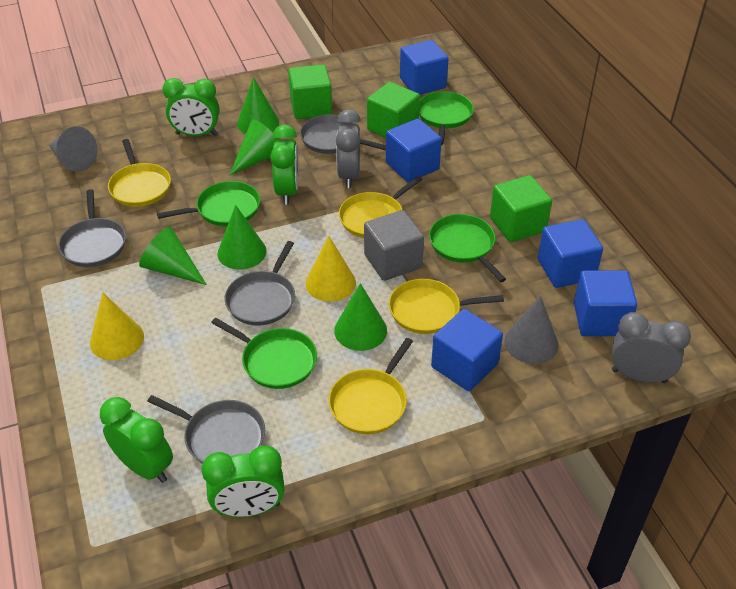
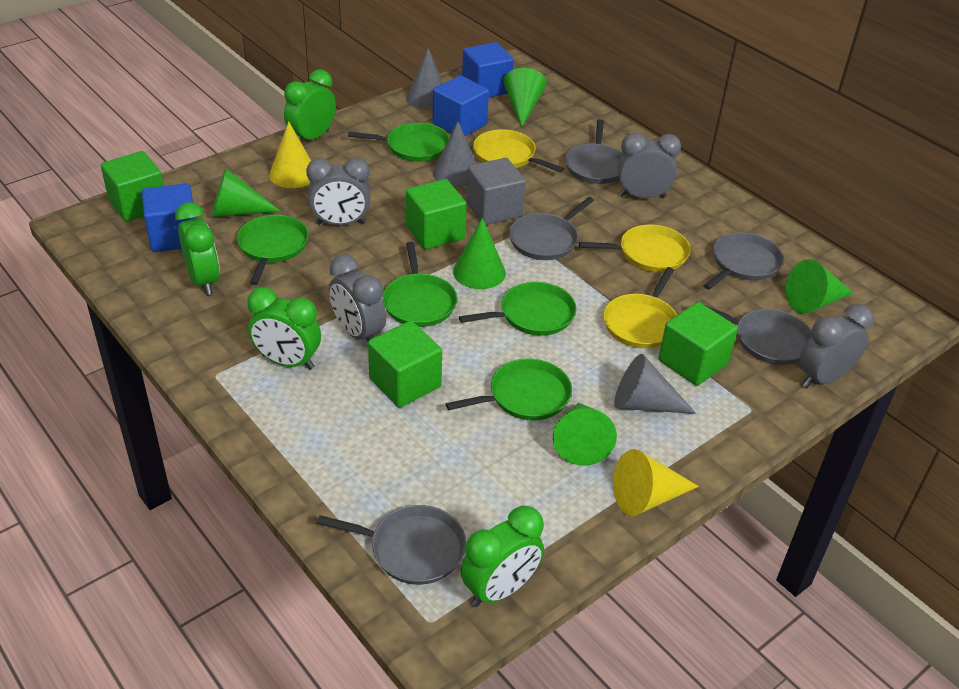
blue cube: 5 -> 3
green cube: 3 -> 4
green pan: 4 -> 5
grey clock: 2 -> 4
grey cone: 2 -> 3
grey pan: 4 -> 5
yellow pan: 4 -> 3

